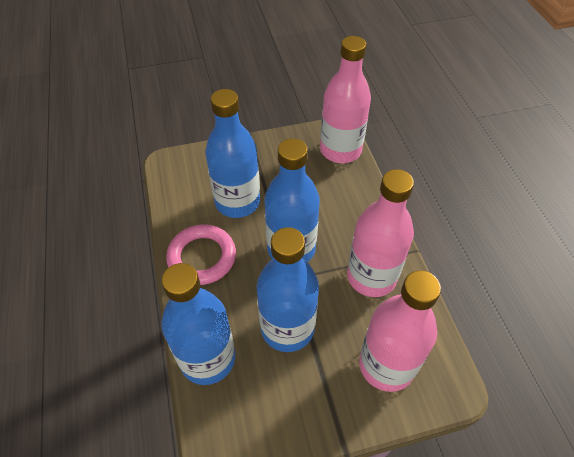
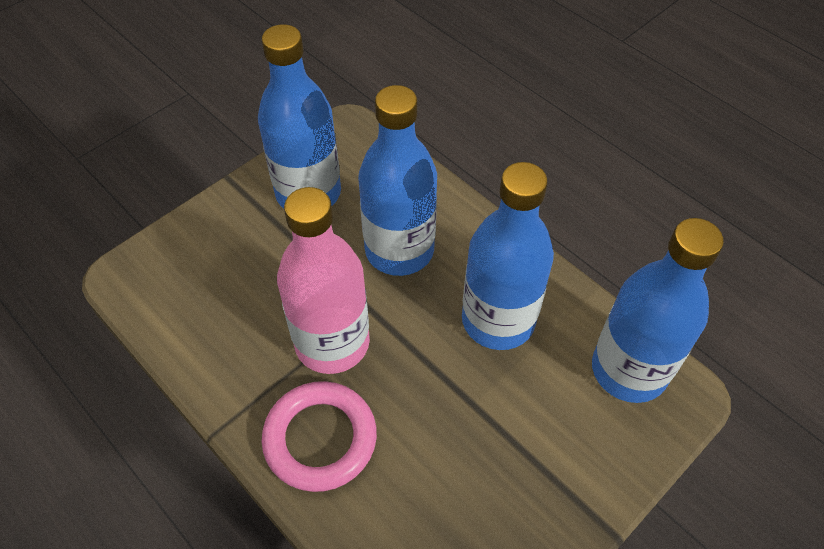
pink bottle: 3 -> 1

